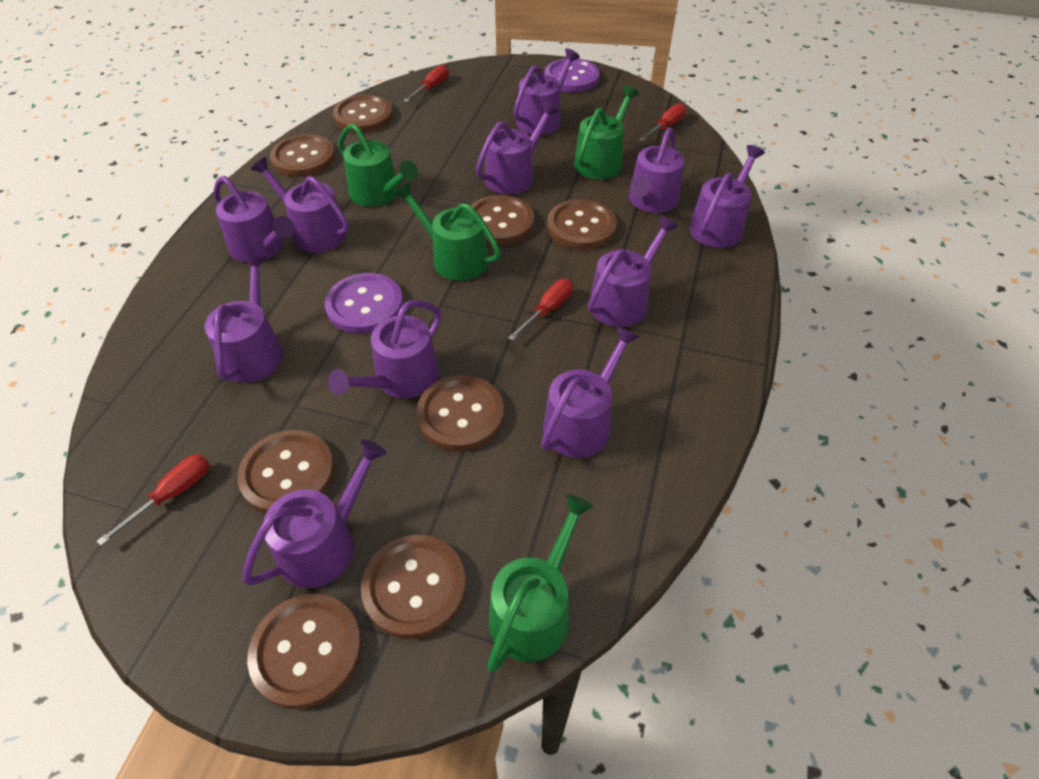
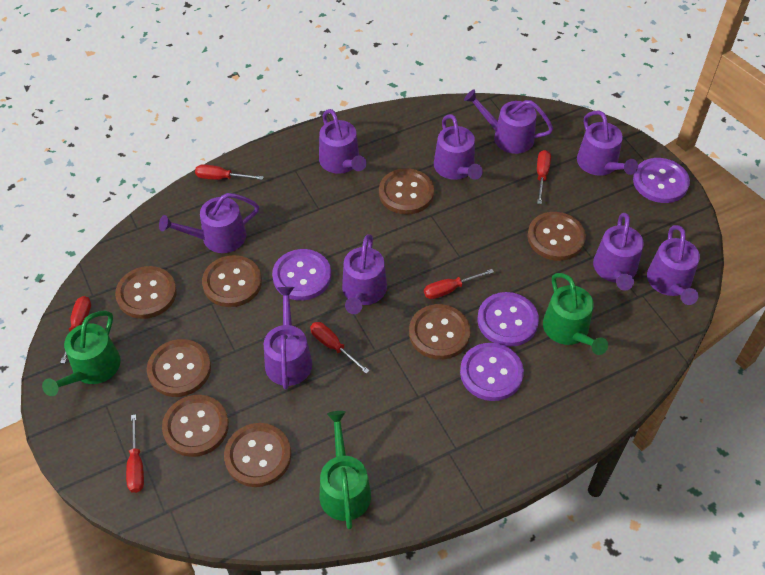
green watering can: 4 -> 3
purple button: 2 -> 4
purple watering can: 11 -> 9
red screwdriver: 4 -> 6

